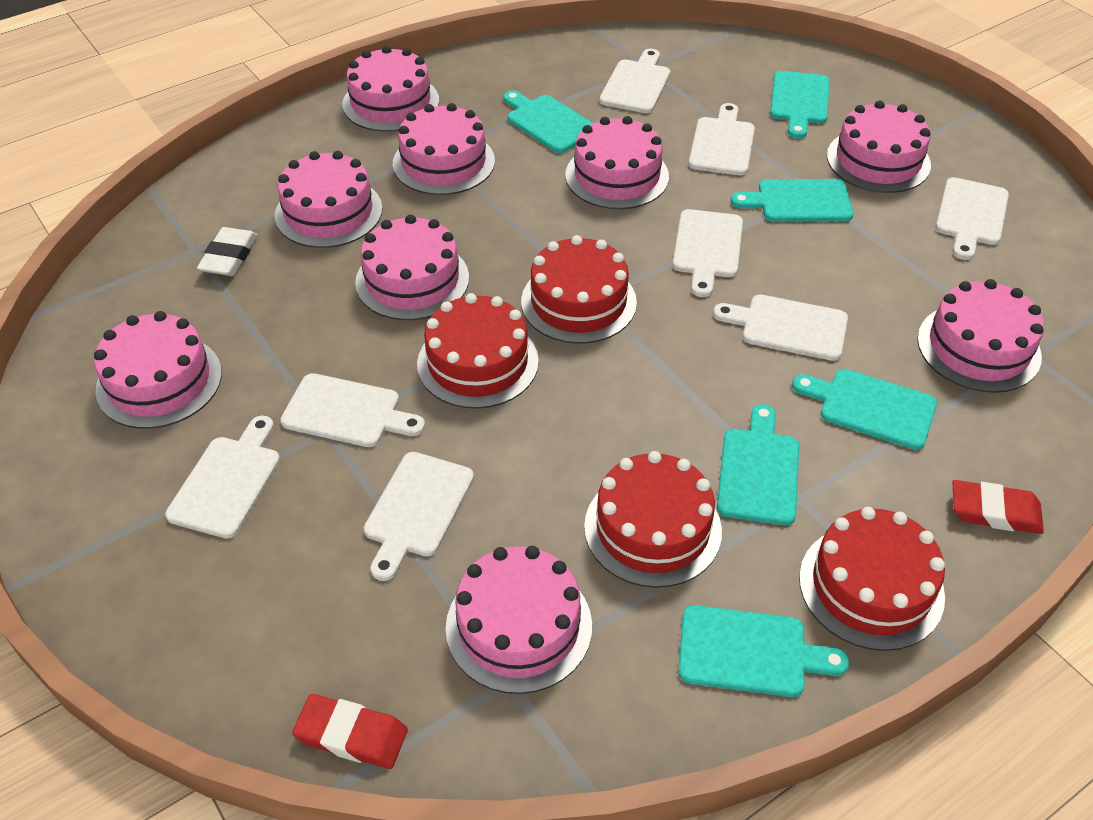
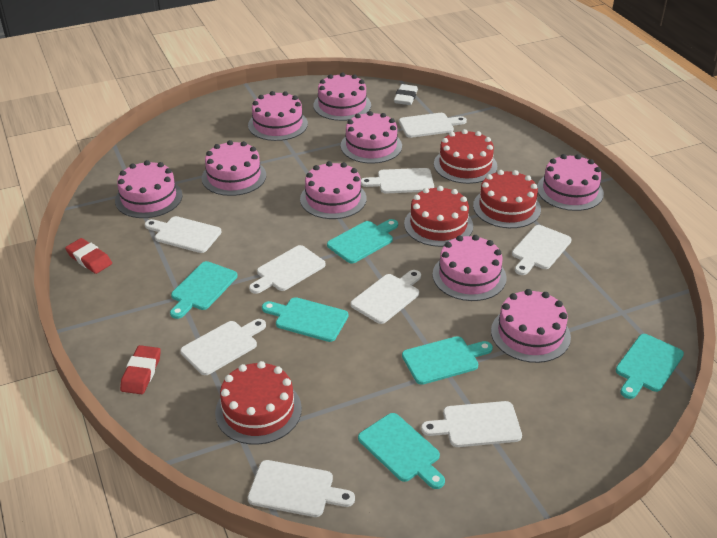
white cutting board: 8 -> 9

